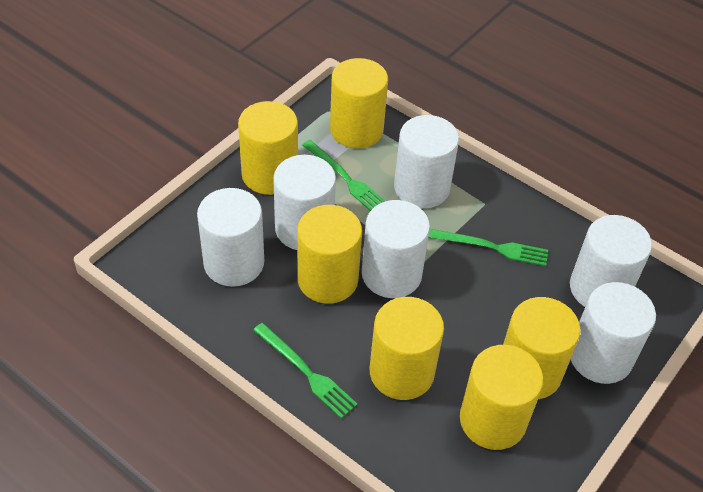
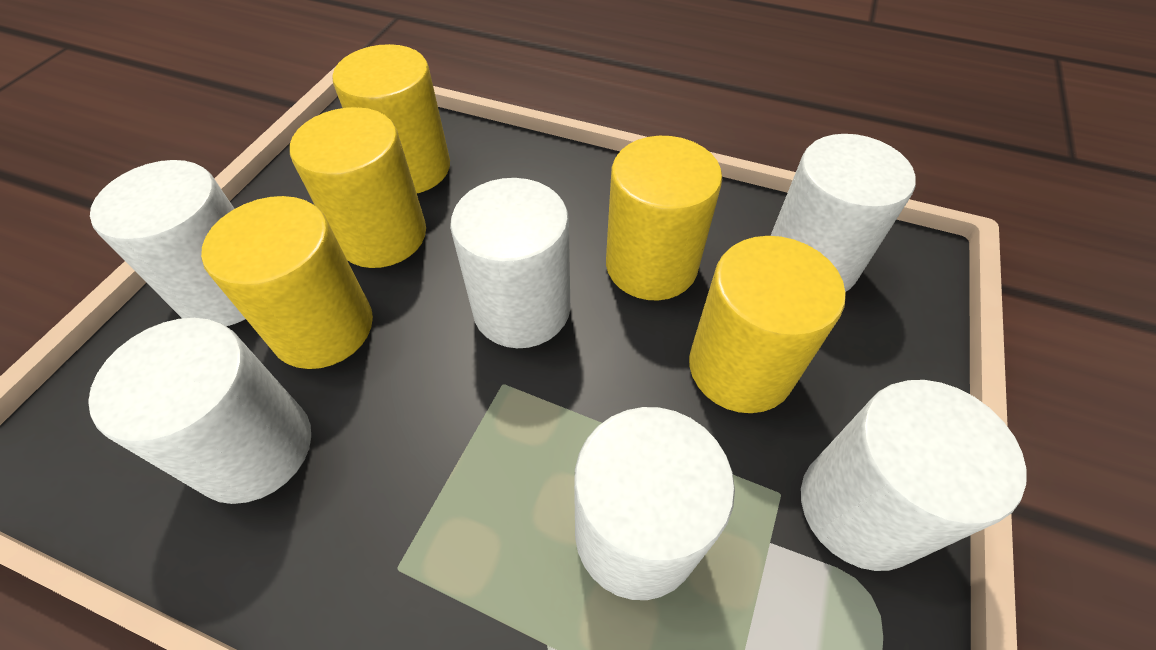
green fork: 3 -> 0
yellow cylinder: 6 -> 5

